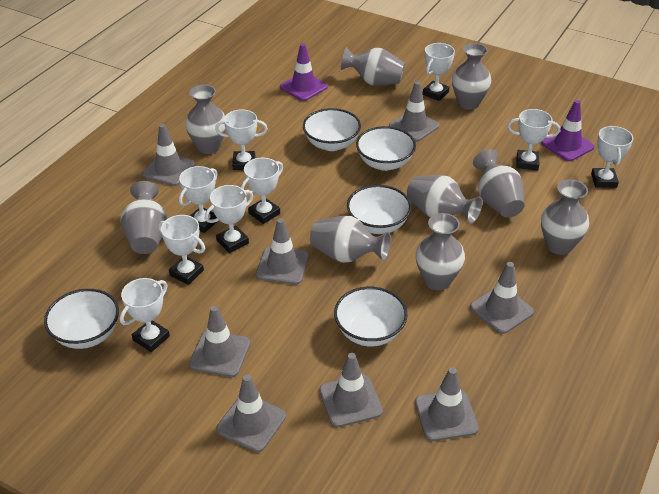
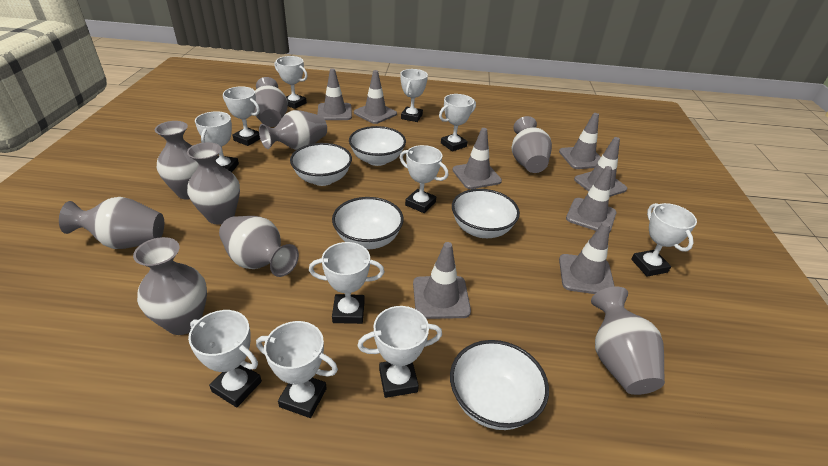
purple traffic cone: 2 -> 0
white trophy: 9 -> 11

